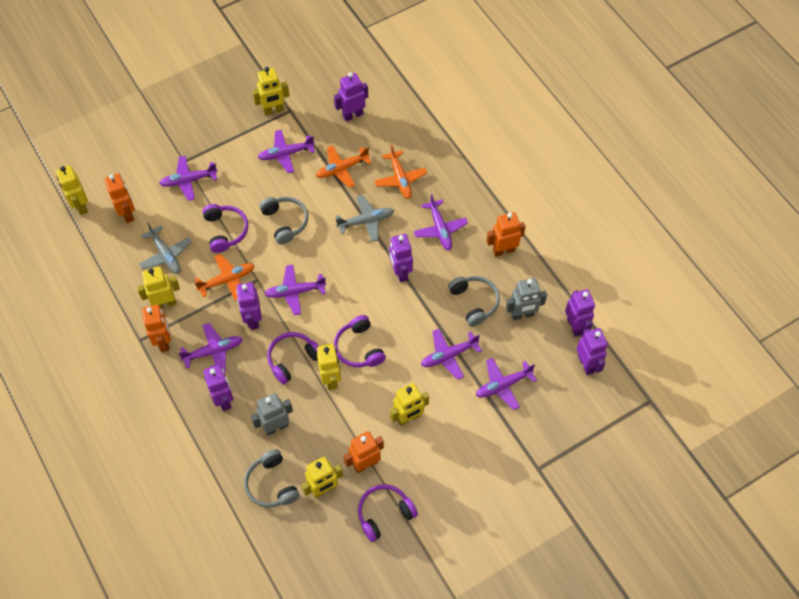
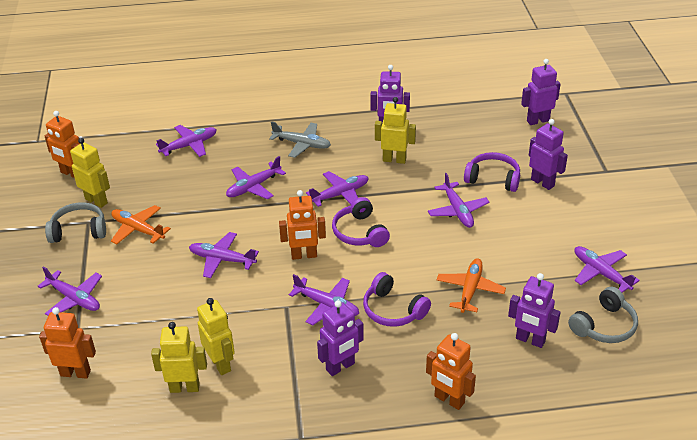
grey headphones: 3 -> 2
grey plane: 2 -> 1
grey robot: 2 -> 0
orange plane: 3 -> 2
purple headphones: 4 -> 3
purple plane: 7 -> 8
purple robot: 6 -> 5
yellow robot: 6 -> 4

